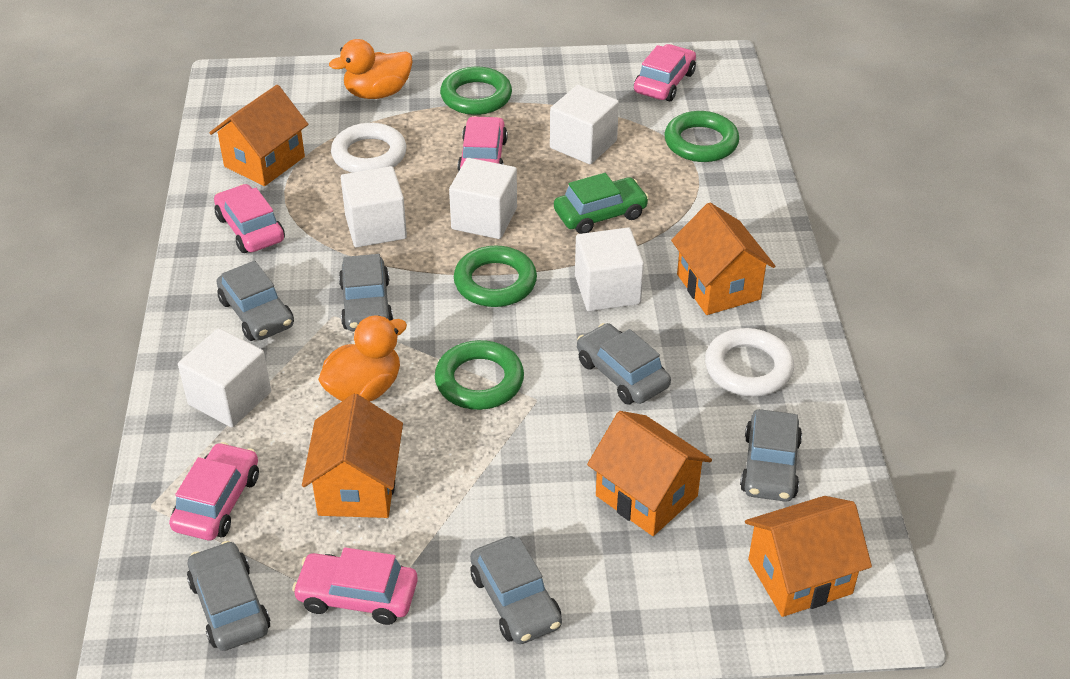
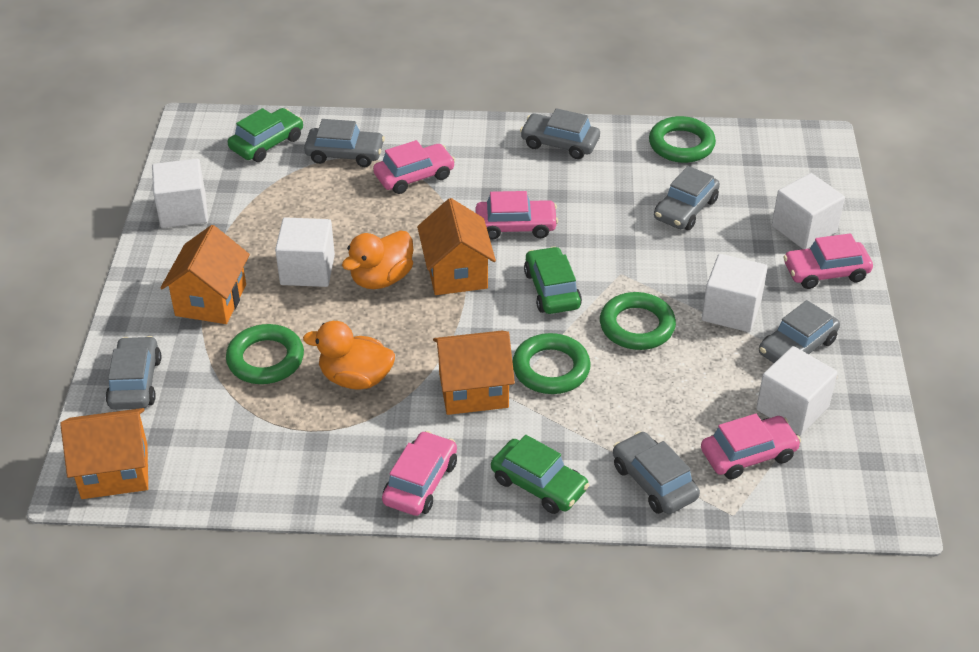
green car: 1 -> 3
orange house: 5 -> 4
white ring: 2 -> 0

